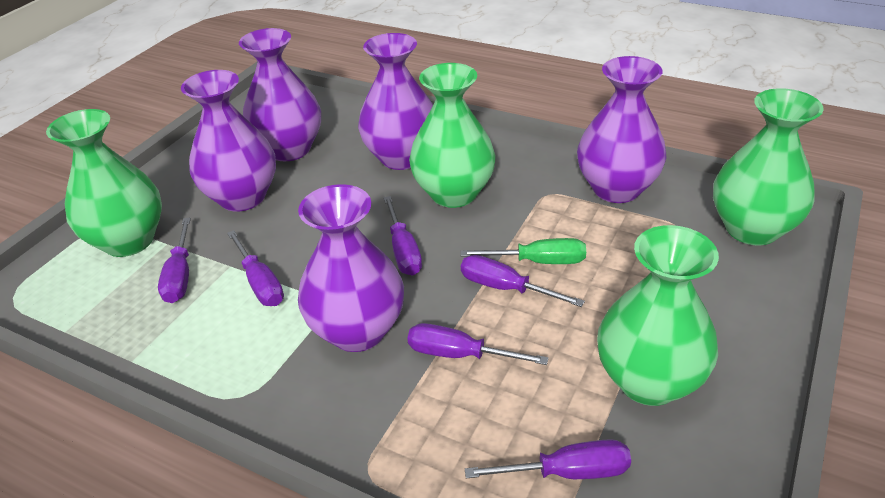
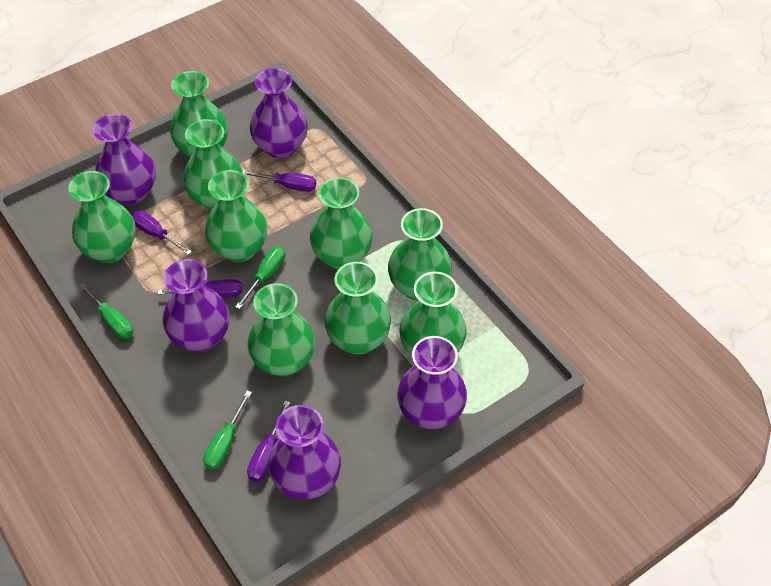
green screwdriver: 1 -> 3
green vase: 4 -> 9
purple screwdriver: 6 -> 4

